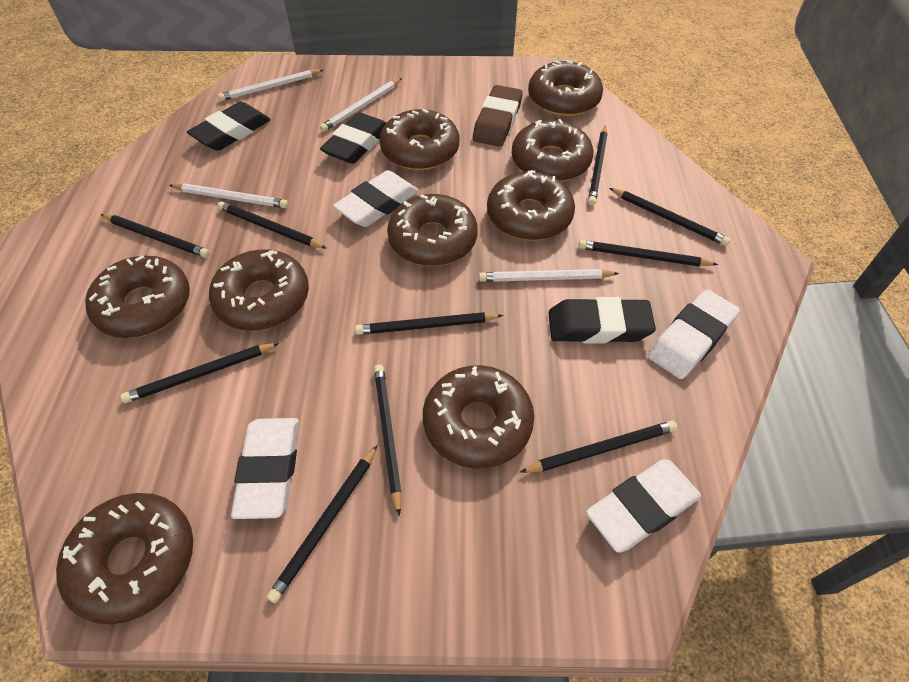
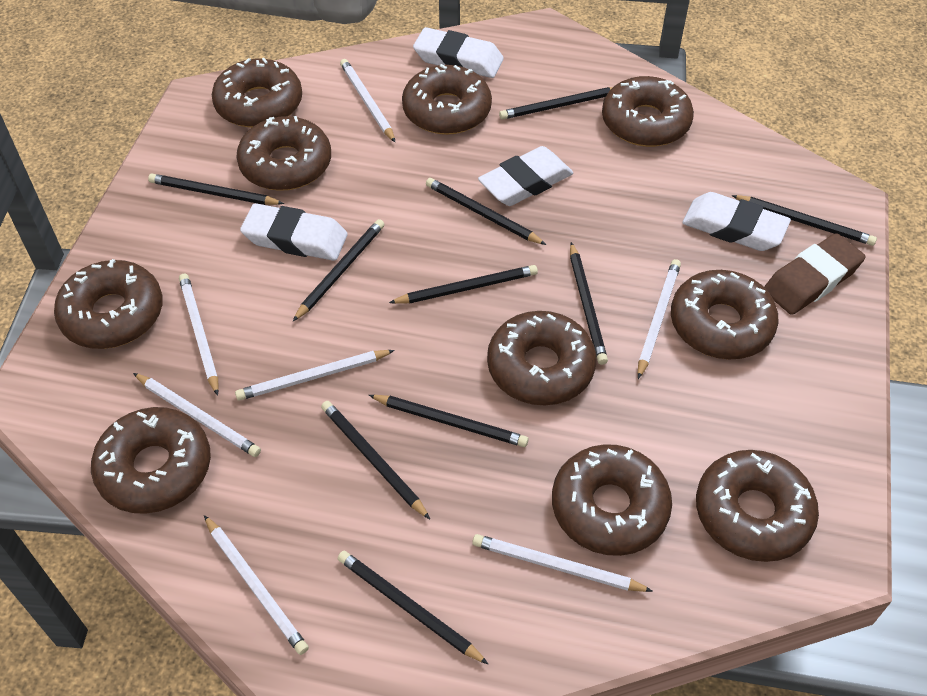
black eraser: 3 -> 0
brown donut: 9 -> 10
white pencil: 4 -> 7

